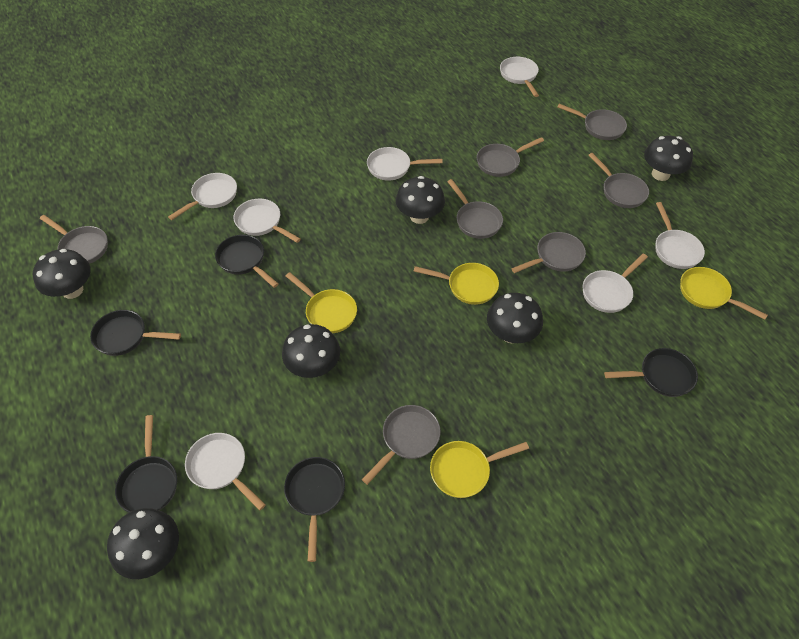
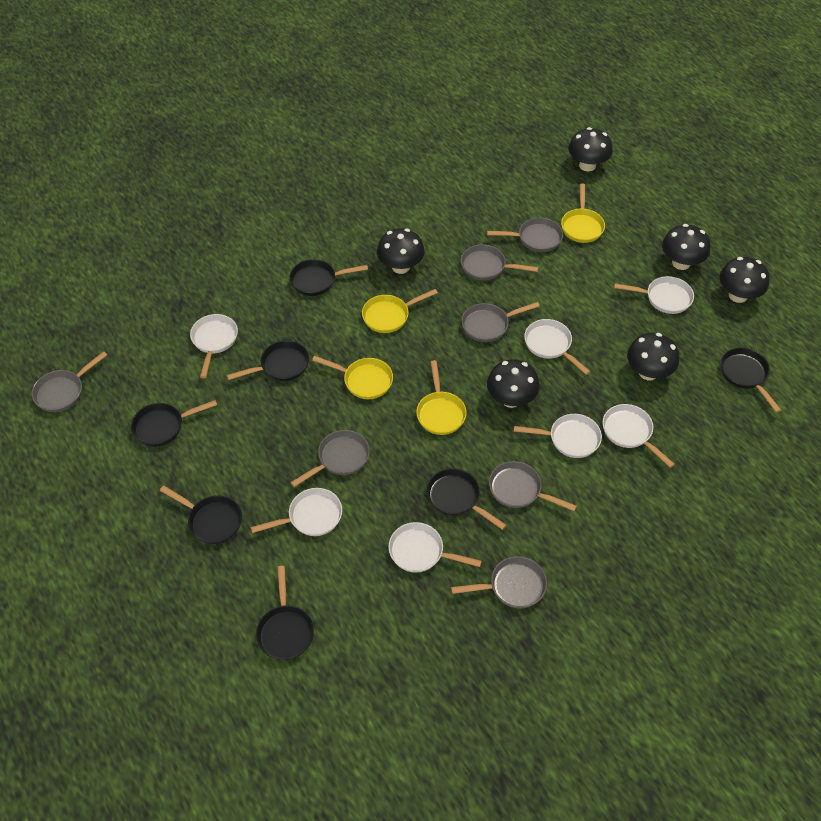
black pan: 5 -> 7

